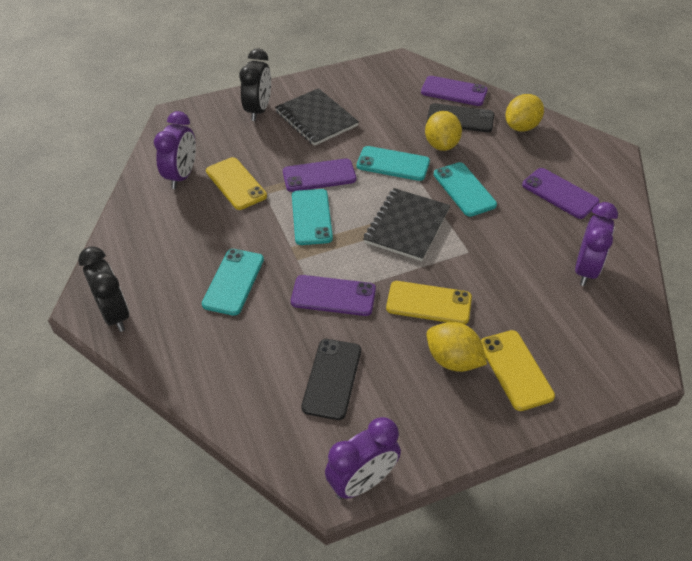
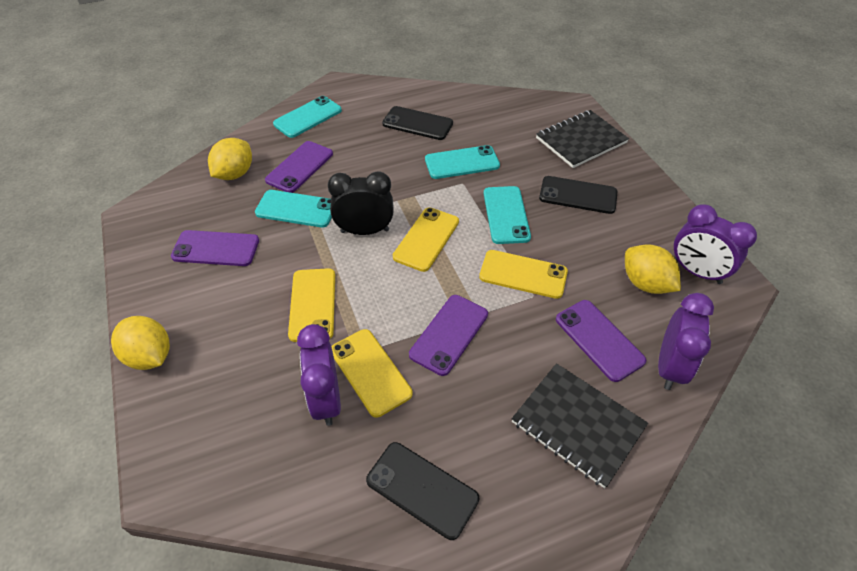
black clock: 2 -> 1
black phone: 2 -> 3
yellow phone: 3 -> 4

